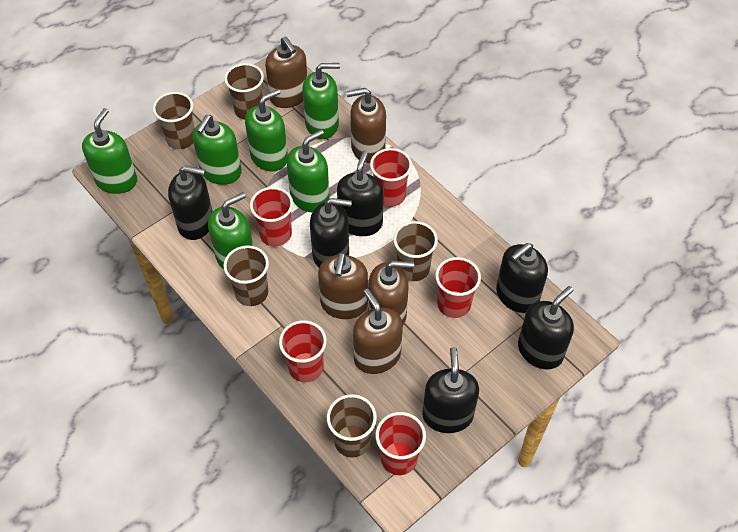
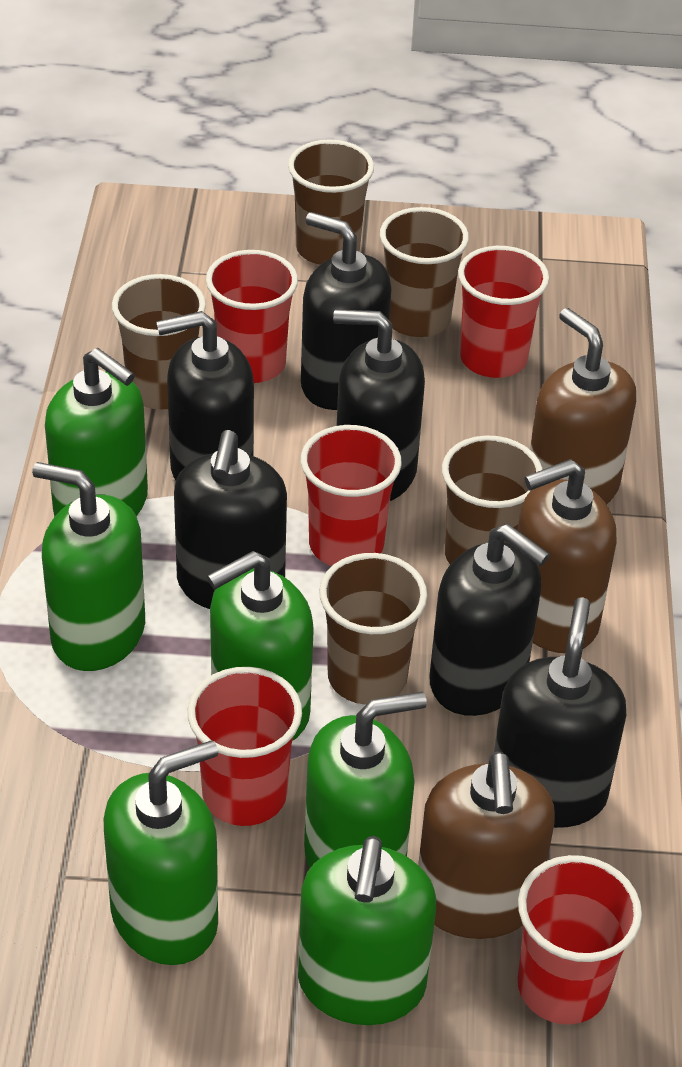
brown soap dispenser: 5 -> 3

